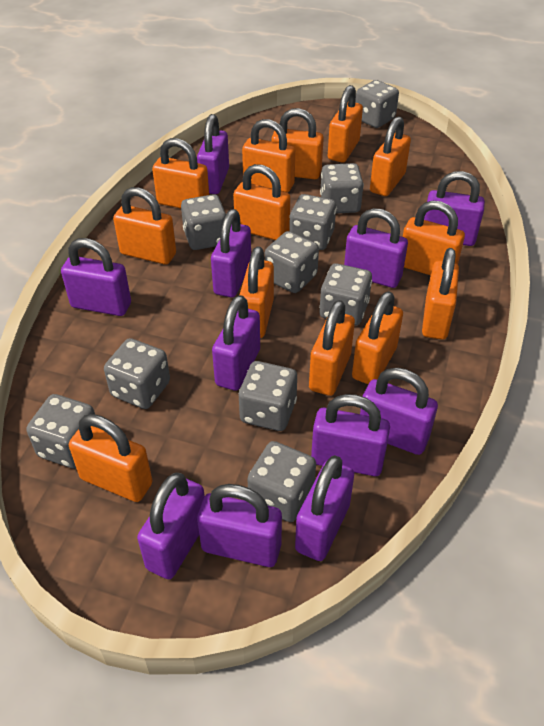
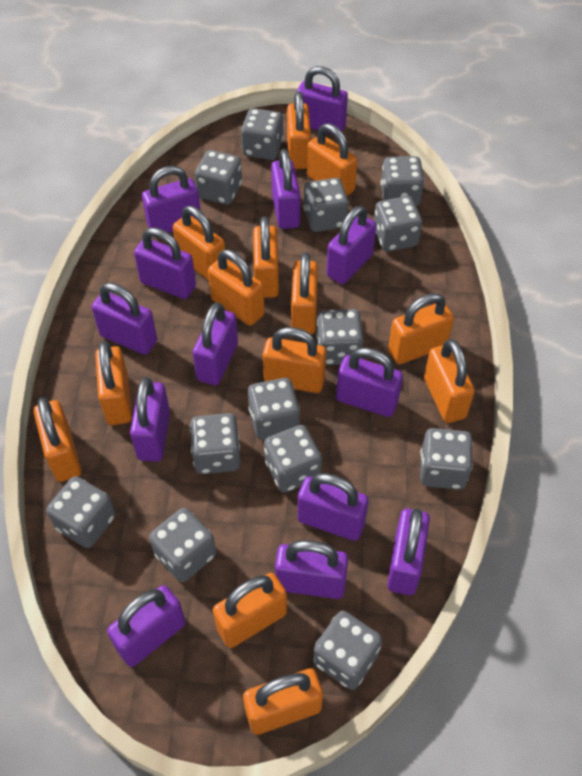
grey dice: 10 -> 13
purple padlock: 11 -> 13

